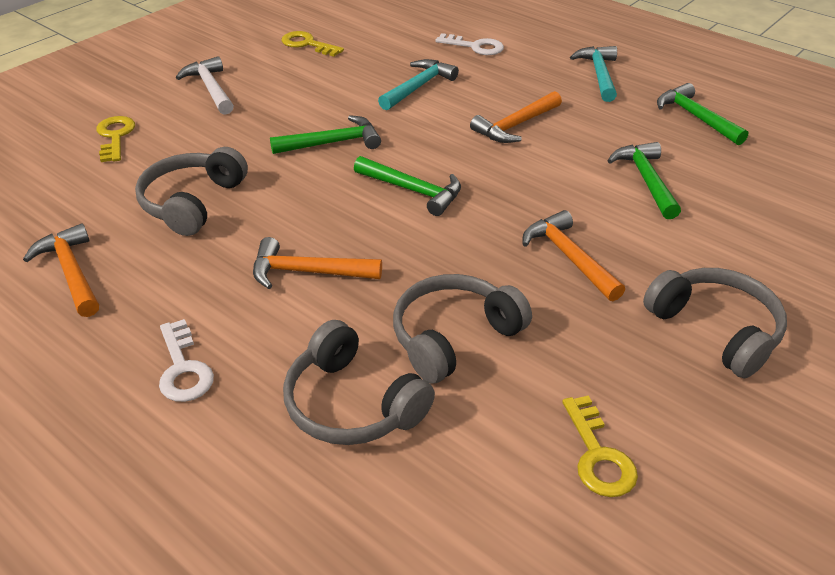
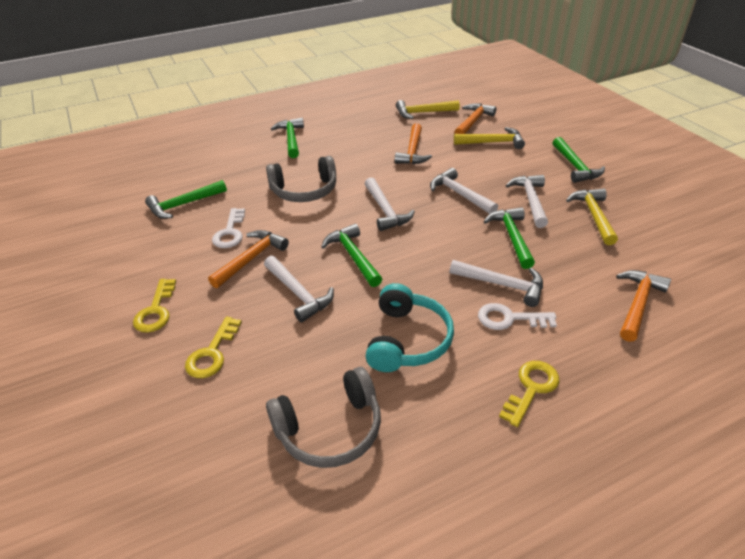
green hammer: 4 -> 5
grey headphones: 4 -> 2
turquoise hammer: 2 -> 0
turquoise headphones: 0 -> 1
white hammer: 1 -> 5
yellow hammer: 0 -> 3

